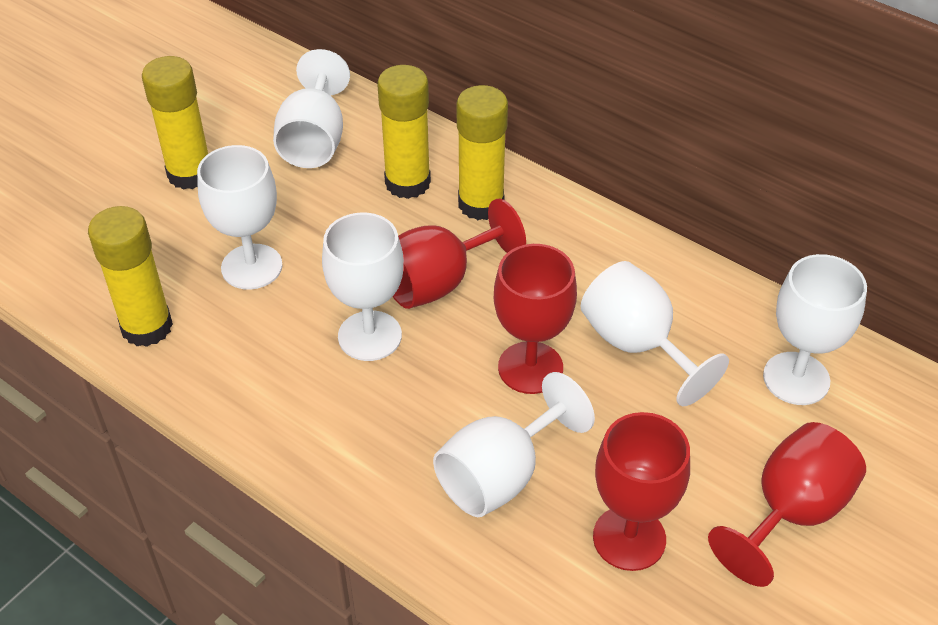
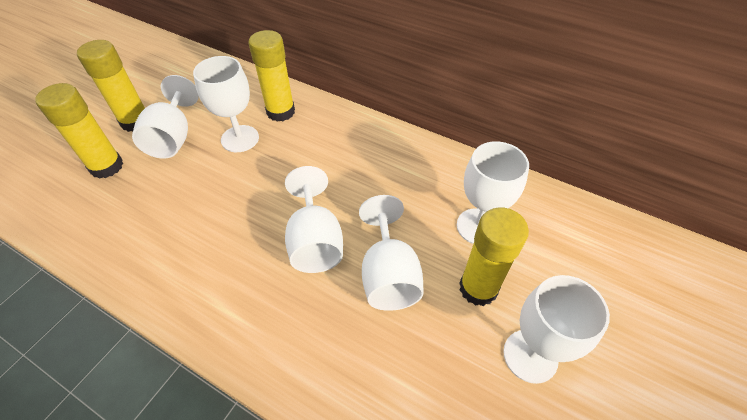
red goblet: 4 -> 0

